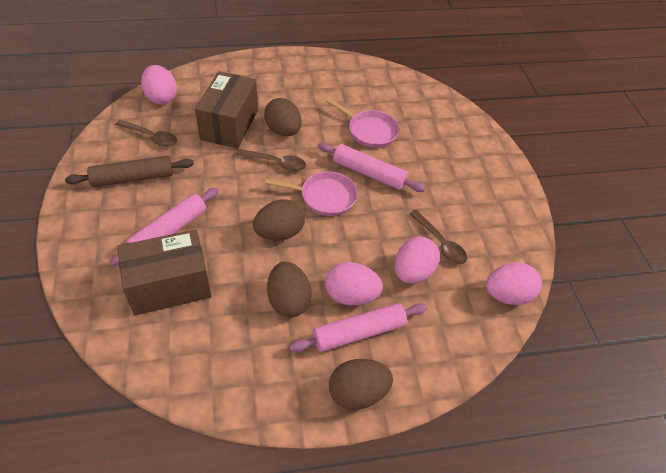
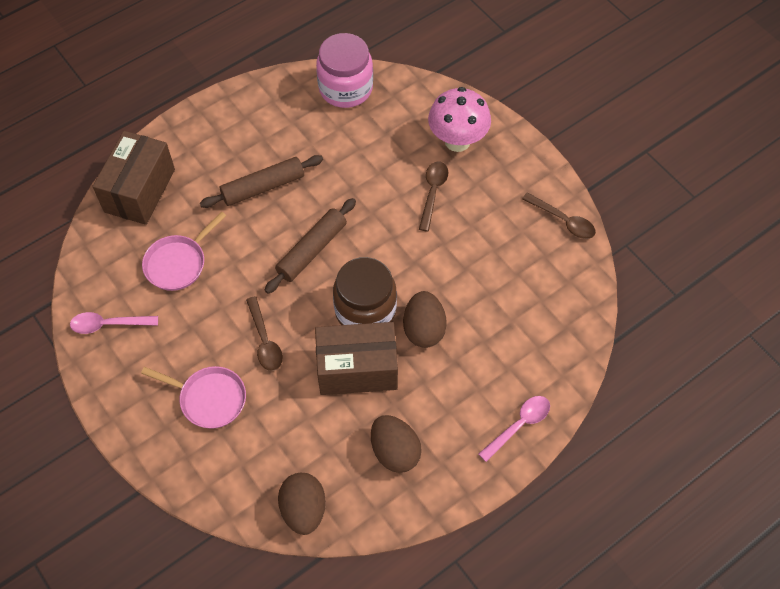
brown egg: 4 -> 3
brown jar: 0 -> 1
brown rolling pin: 1 -> 2
pink egg: 4 -> 0
pink jar: 0 -> 1
pink mushroom: 0 -> 1
pink rolling pin: 3 -> 0
pink spoon: 0 -> 2

